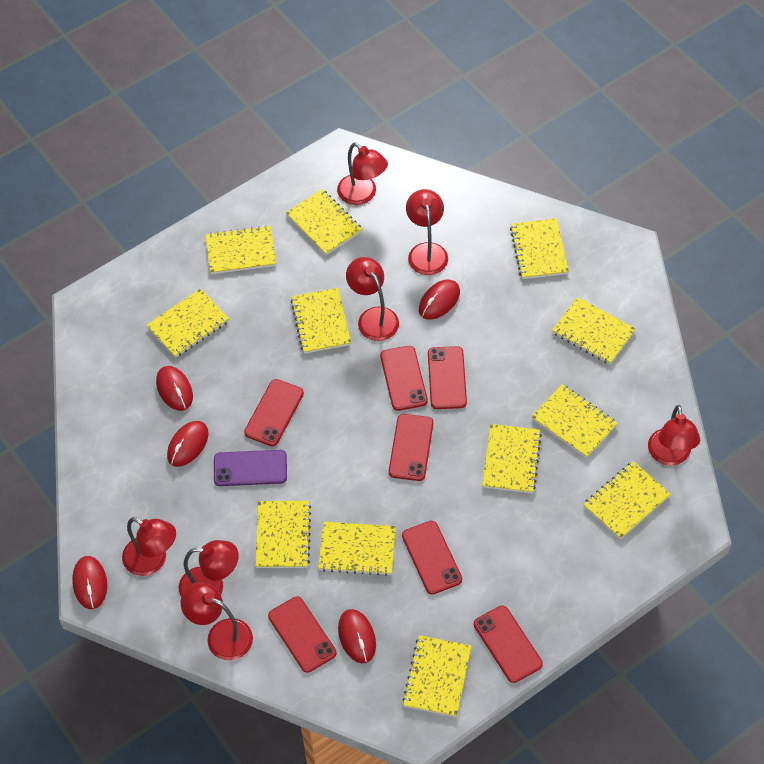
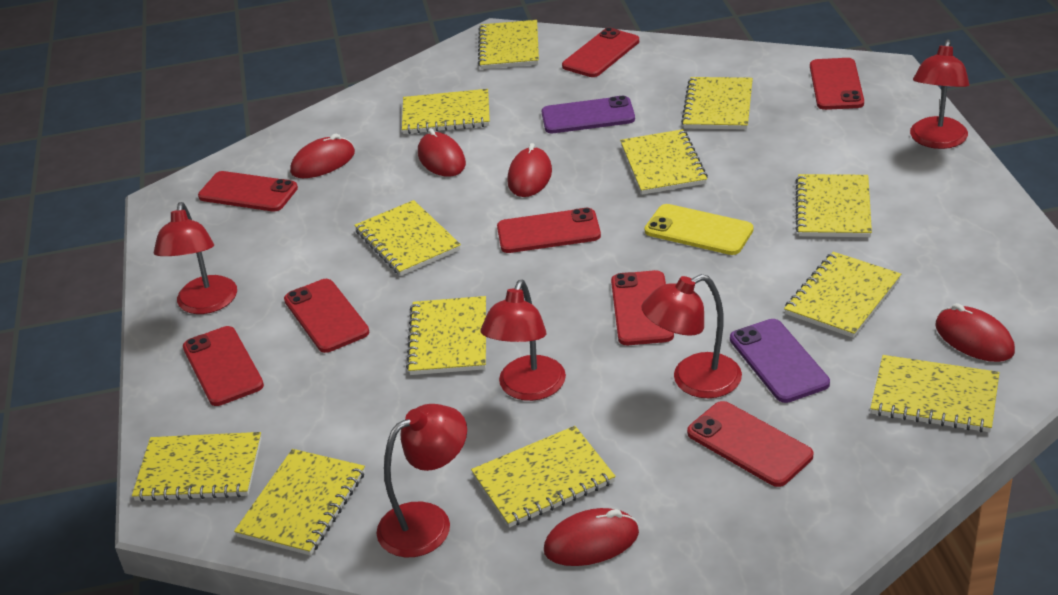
purple phone: 1 -> 2
red lamp: 7 -> 5
red phone: 7 -> 8
yellow phone: 0 -> 1

